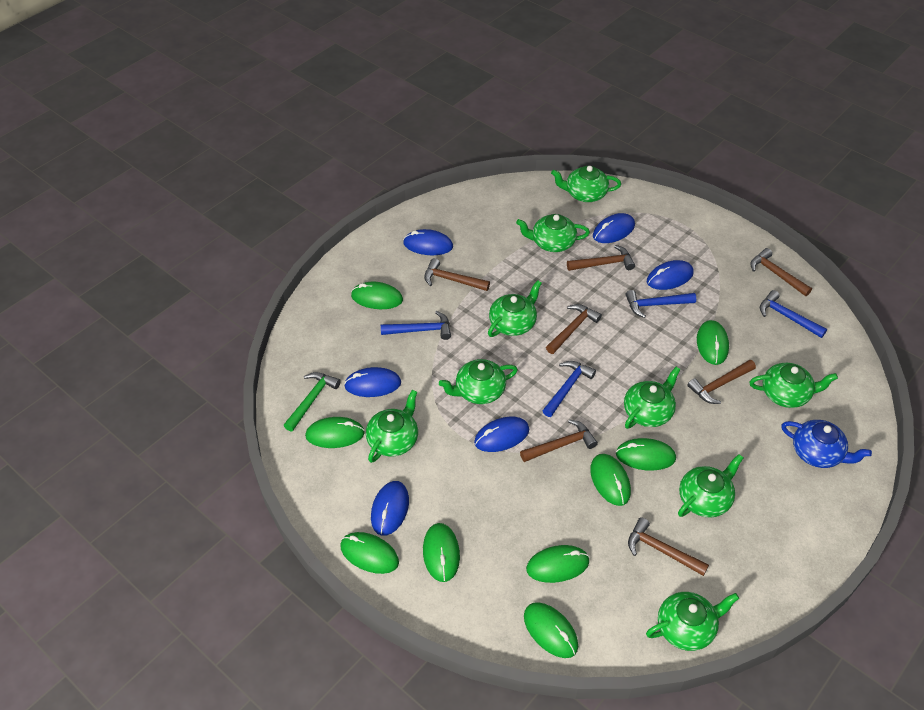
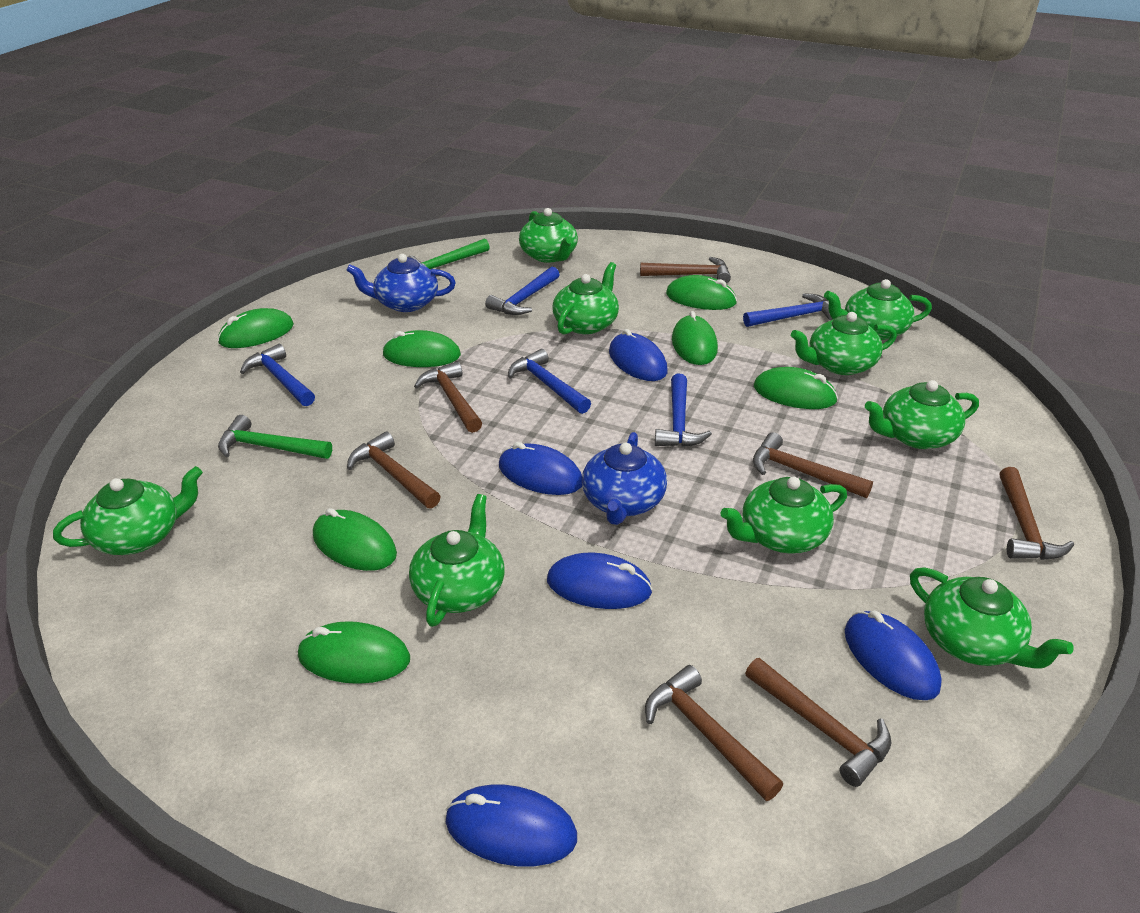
blue hammer: 4 -> 5
blue mouse: 6 -> 5
blue teapot: 1 -> 2
green hammer: 1 -> 2
green mouse: 9 -> 7

